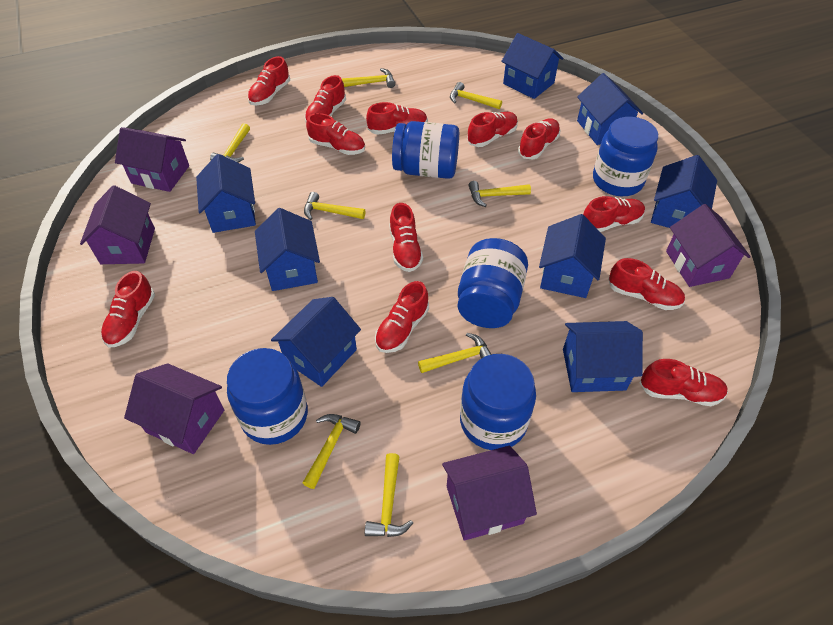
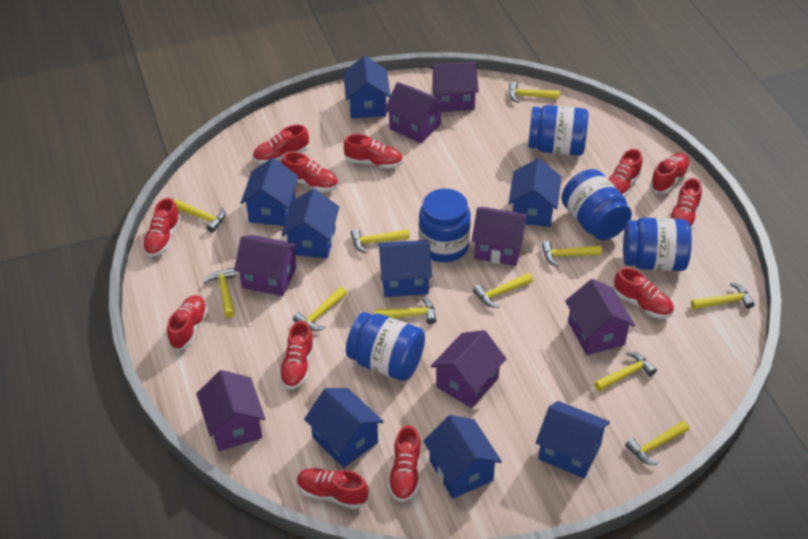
purple house: 5 -> 7
yellow hammer: 8 -> 11

